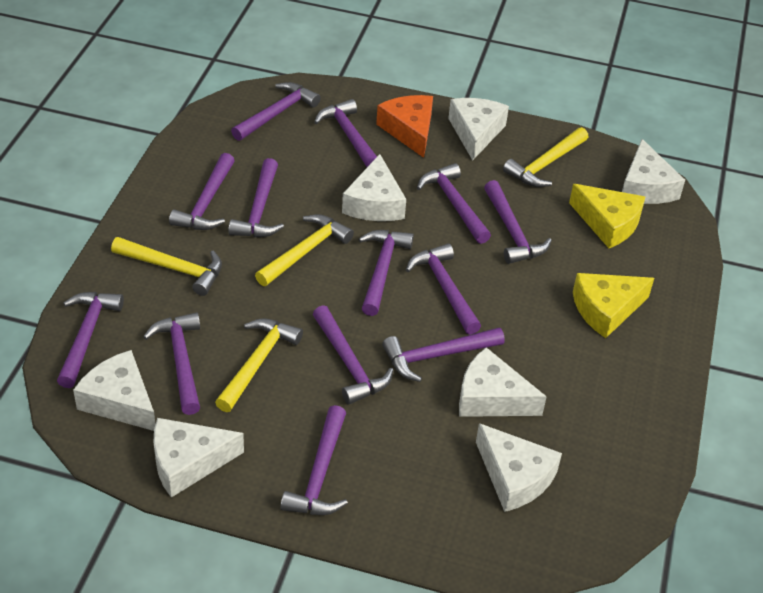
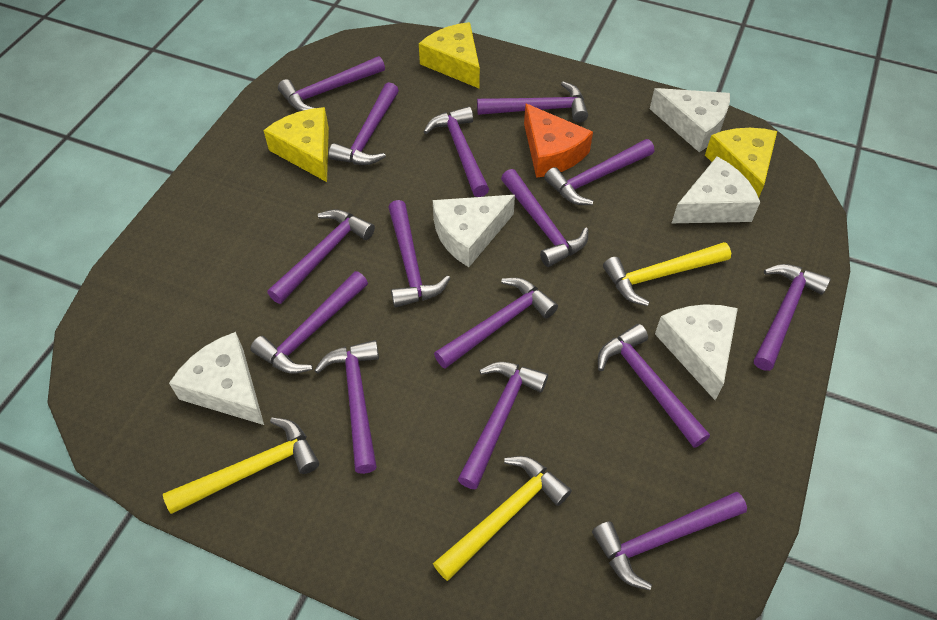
purple hammer: 13 -> 15
white cheese: 7 -> 5
yellow cheese: 2 -> 3
yellow hammer: 4 -> 3

